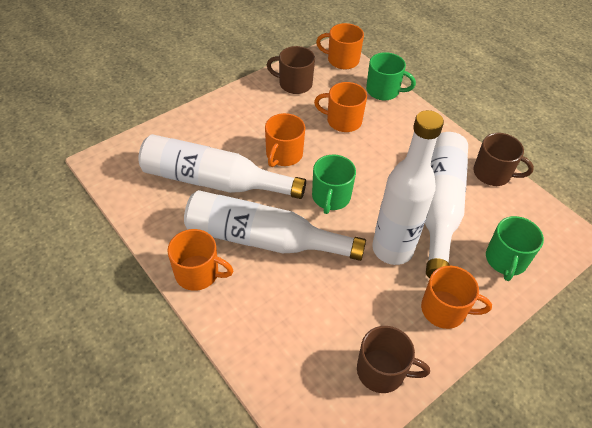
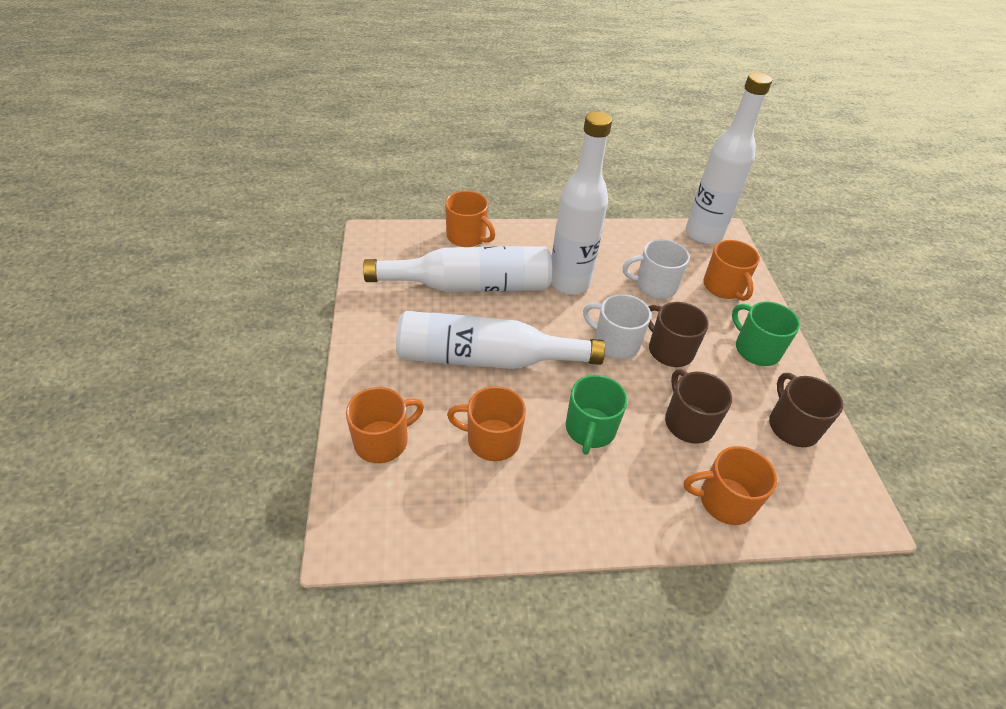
green mug: 3 -> 2
white mug: 0 -> 2

